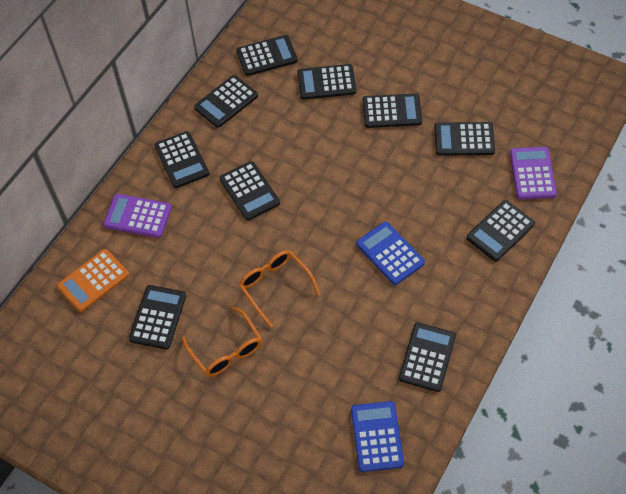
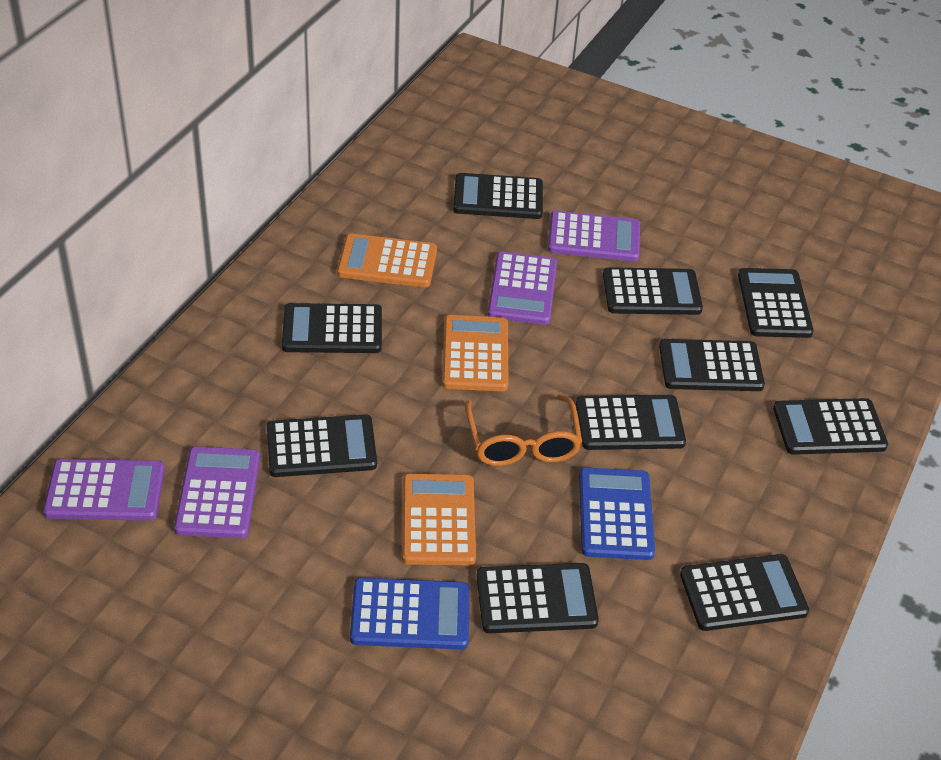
orange calculator: 1 -> 3
orange glasses: 2 -> 1
purple calculator: 2 -> 4

